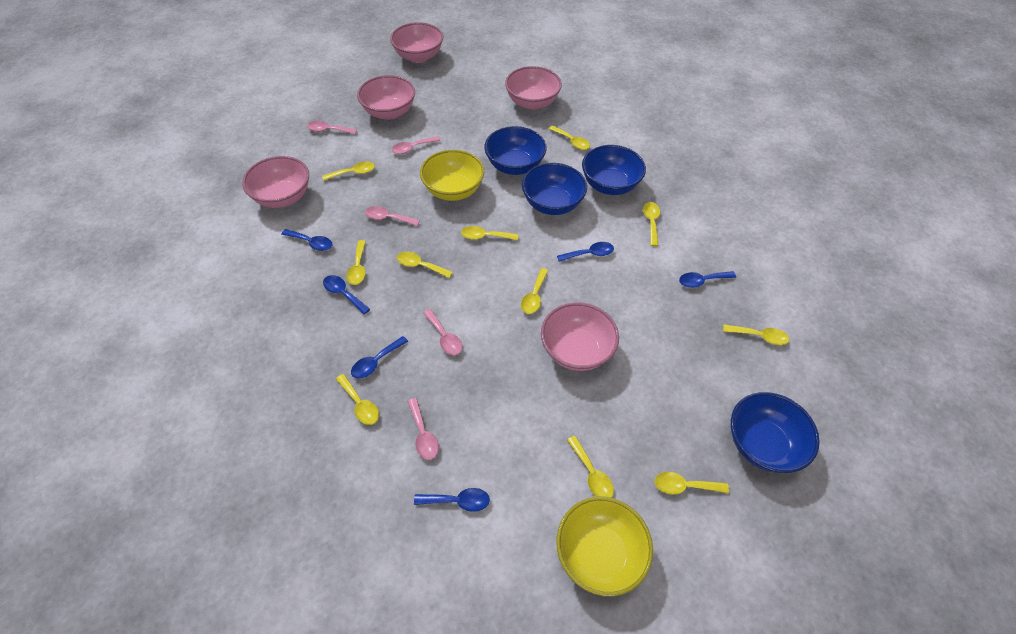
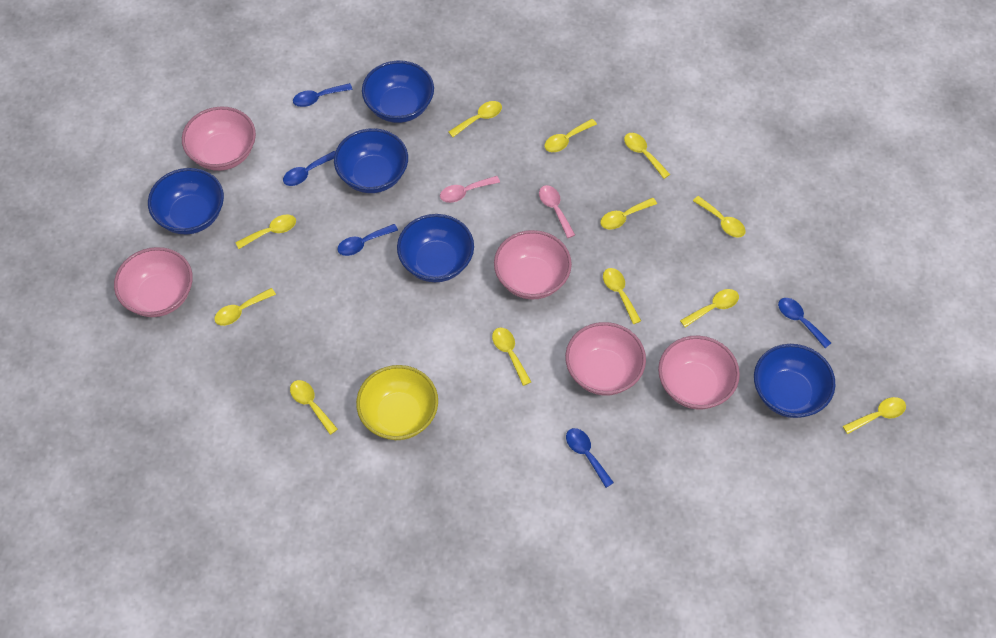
blue bowl: 4 -> 5
blue spoon: 6 -> 5
pink spoon: 5 -> 2
yellow bowl: 2 -> 1
yellow spoon: 11 -> 12

